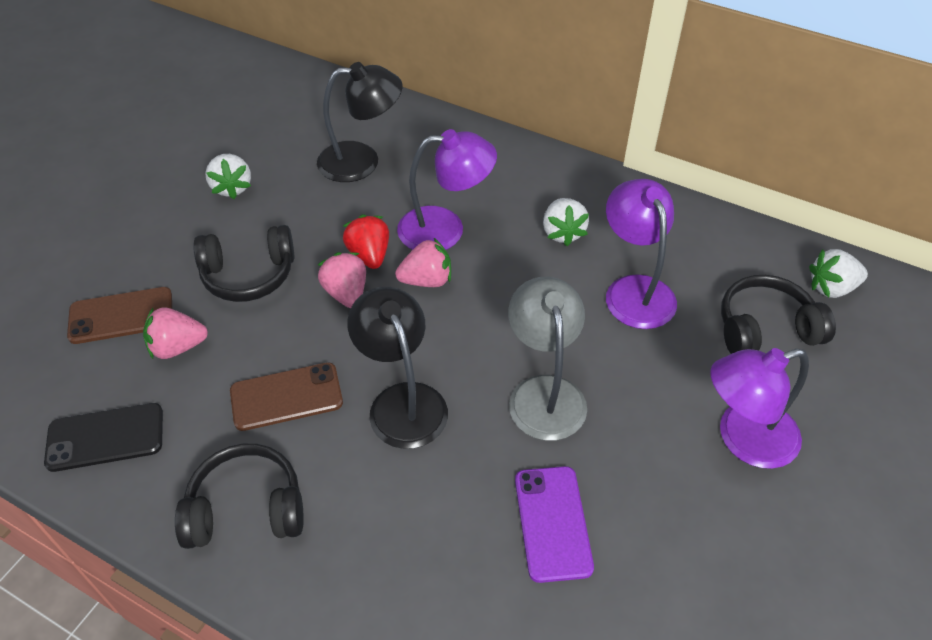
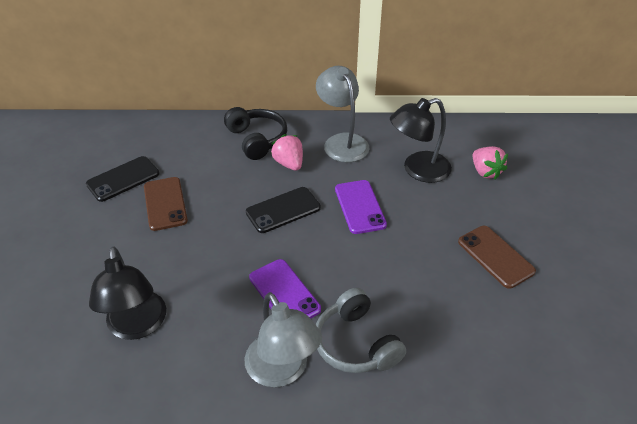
black headphones: 3 -> 1
black phone: 1 -> 2
grey headphones: 0 -> 1
grey lamp: 1 -> 2
pink strawberry: 3 -> 2
purple lamp: 3 -> 0
purple phone: 1 -> 2
red strawberry: 1 -> 0
white strawberry: 3 -> 0

